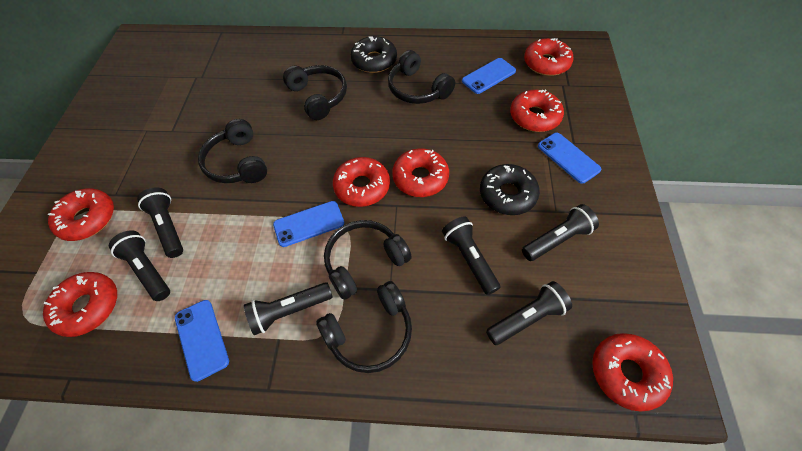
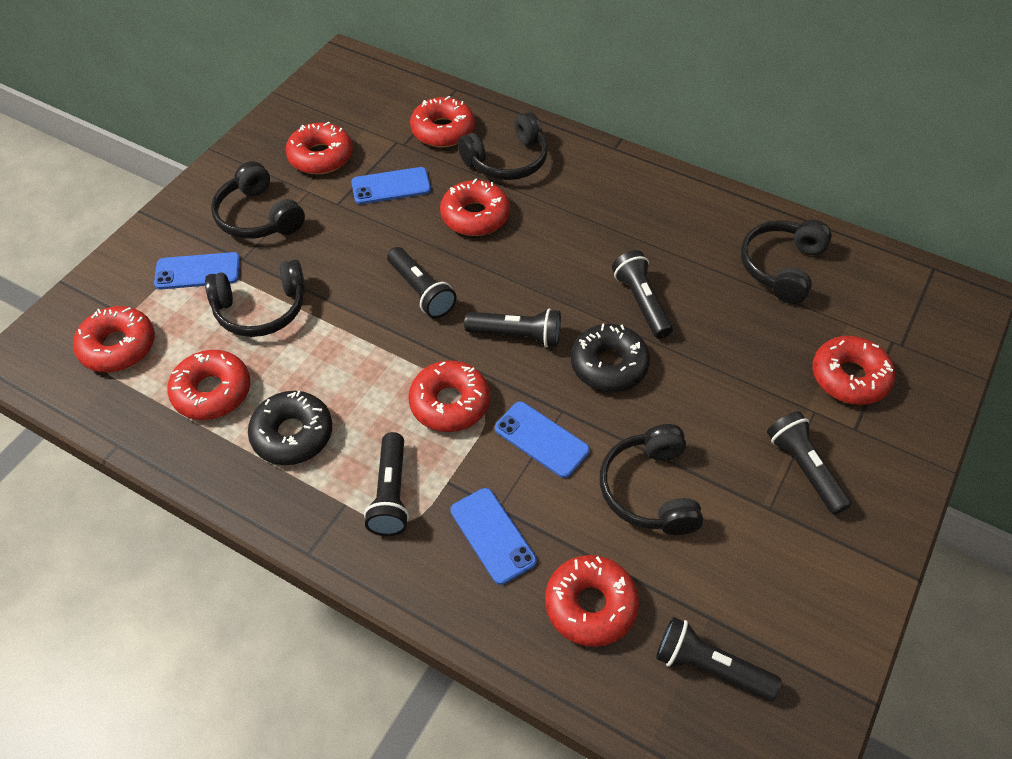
red donut: 7 -> 8

